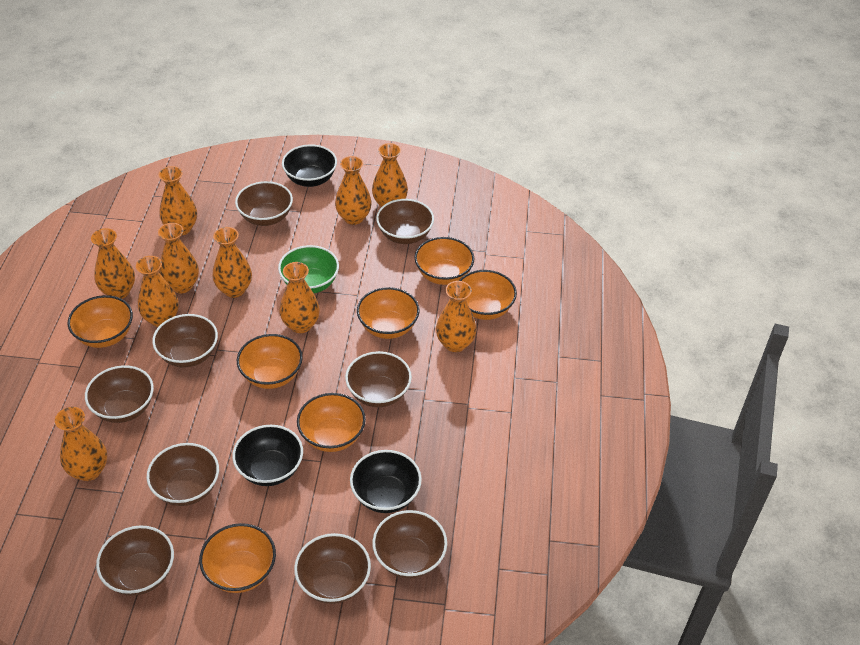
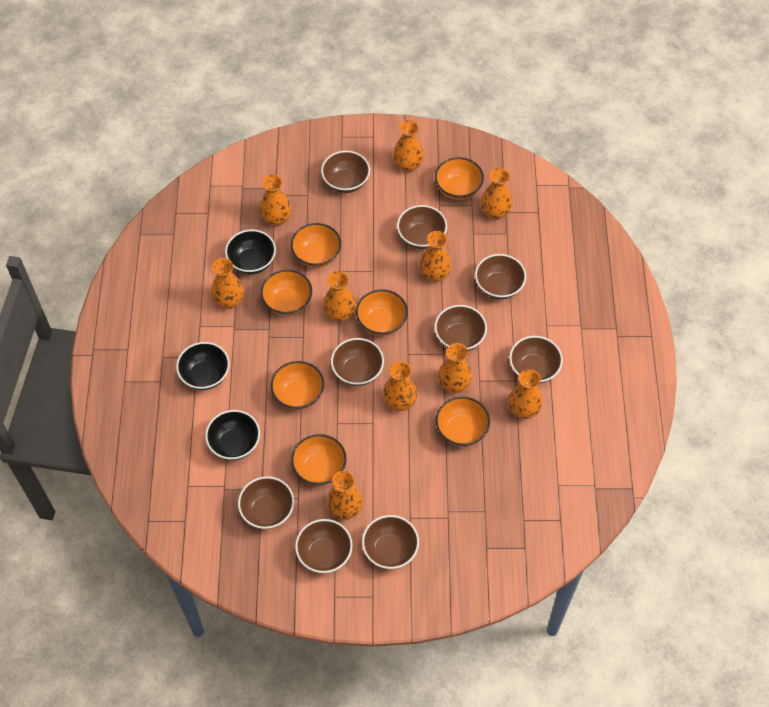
green bowl: 1 -> 0

